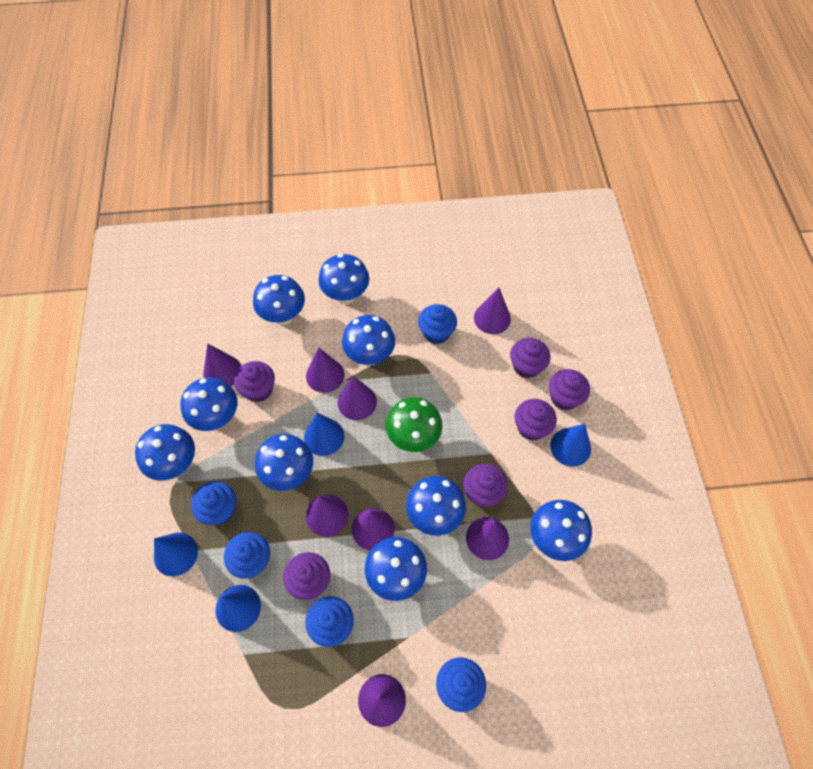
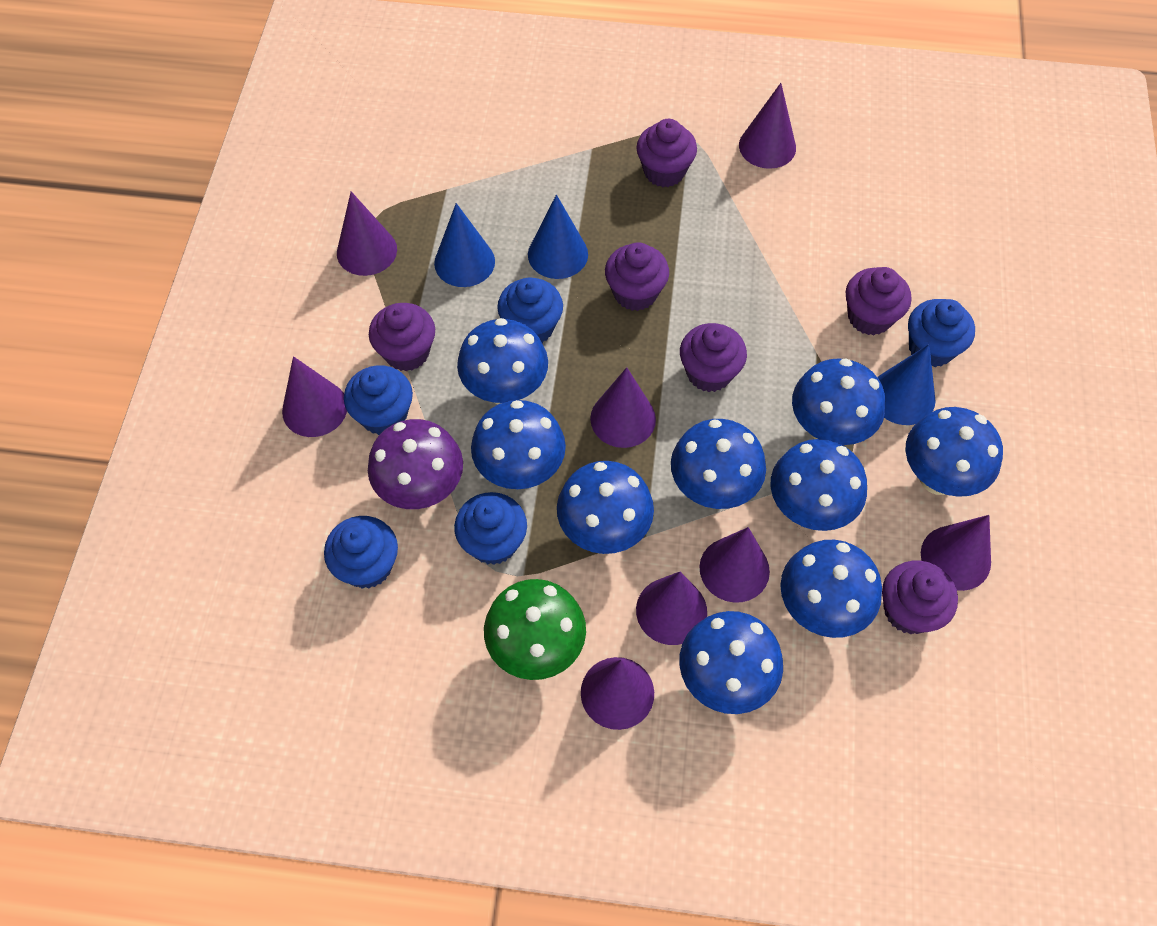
blue cone: 4 -> 3
purple mushroom: 0 -> 1

